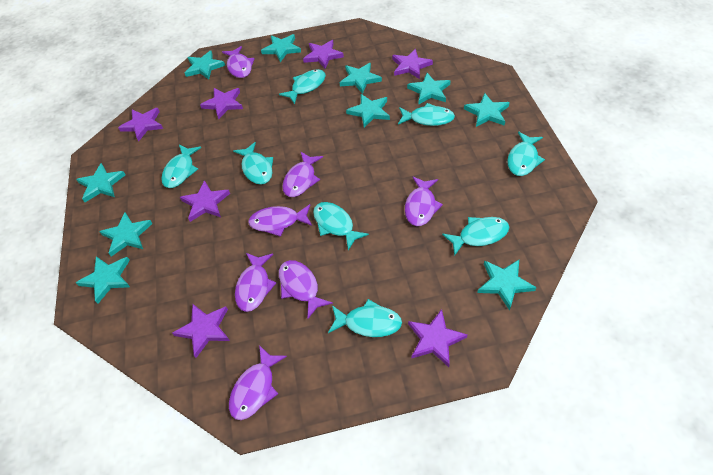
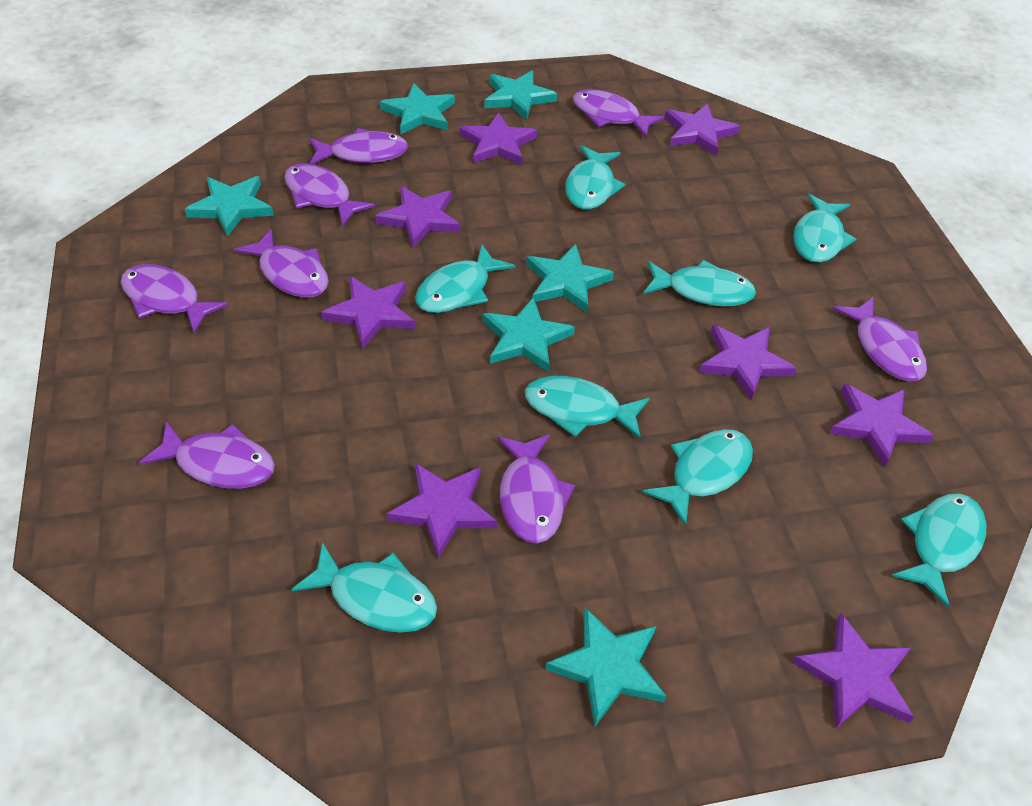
purple fish: 7 -> 8
purple star: 7 -> 8
turquoise star: 10 -> 6

